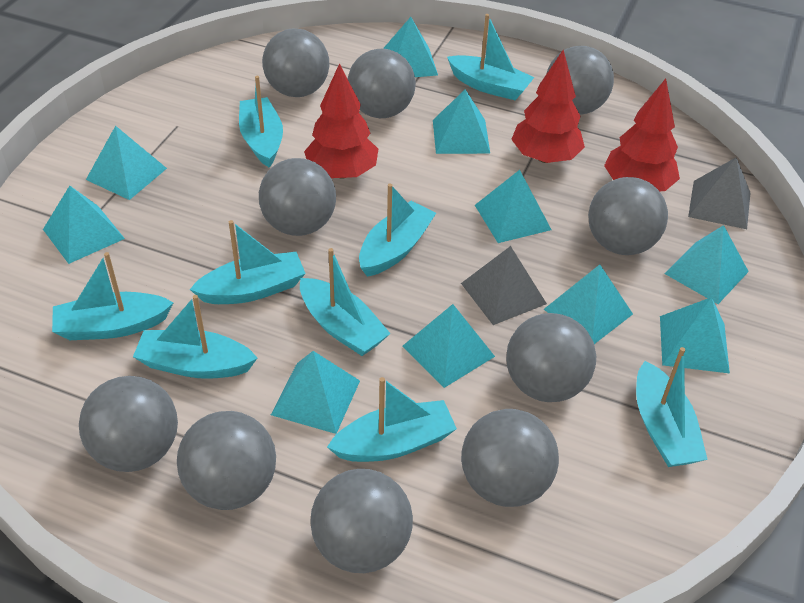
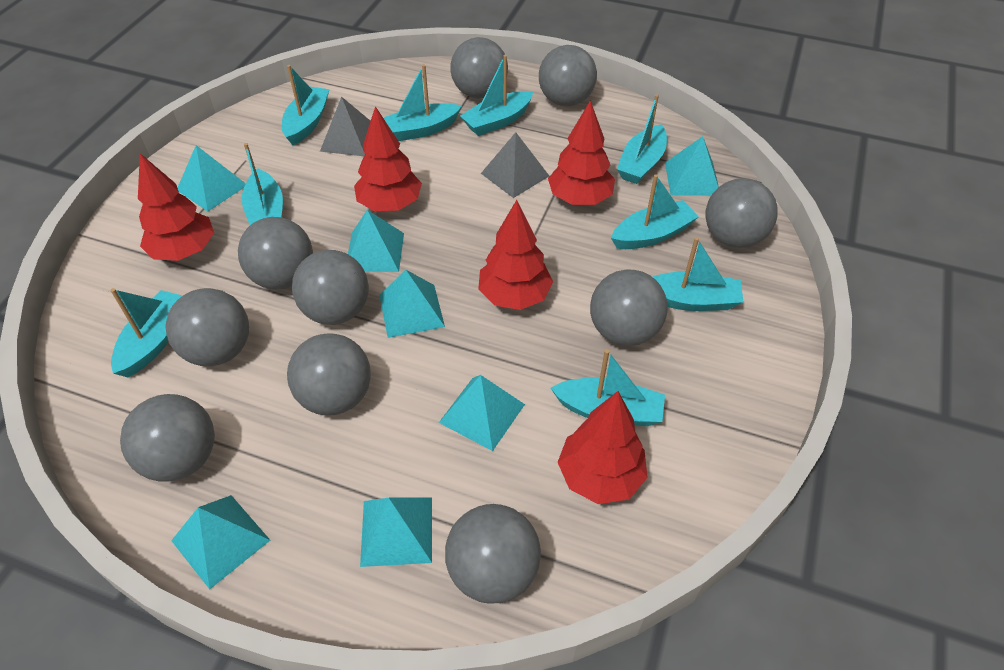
red tree: 3 -> 5
turquoise pyramid: 10 -> 7

